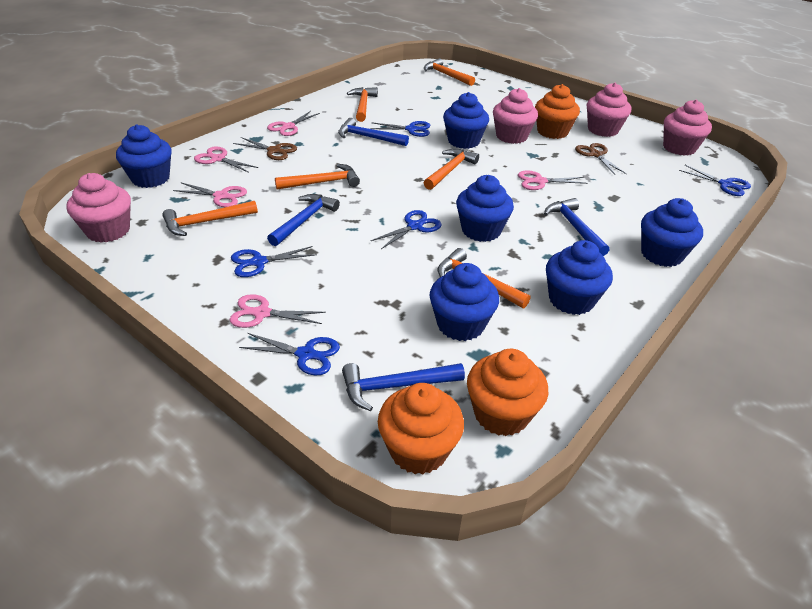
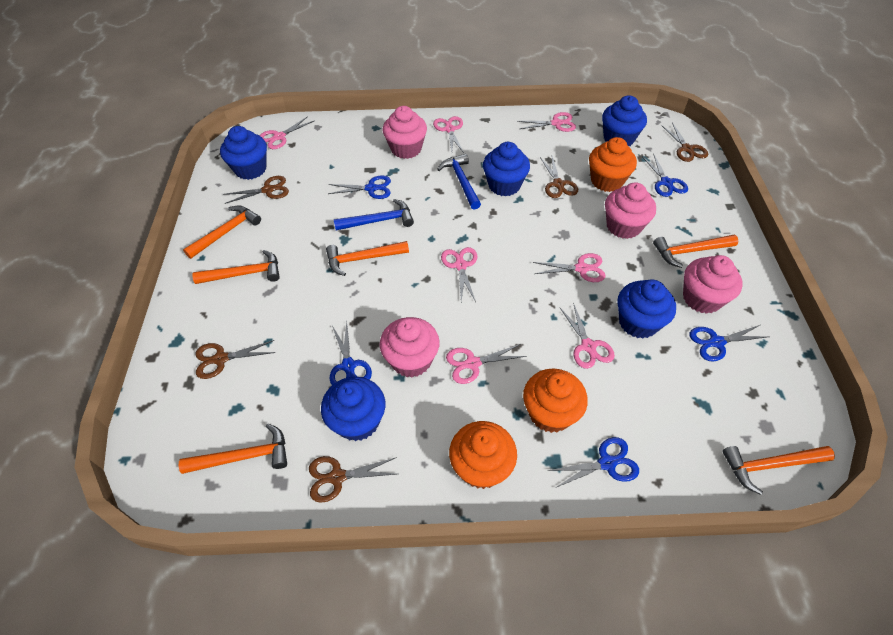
blue cupcake: 6 -> 5
blue hammer: 4 -> 2
brown scissors: 2 -> 5
pink scissors: 5 -> 7

